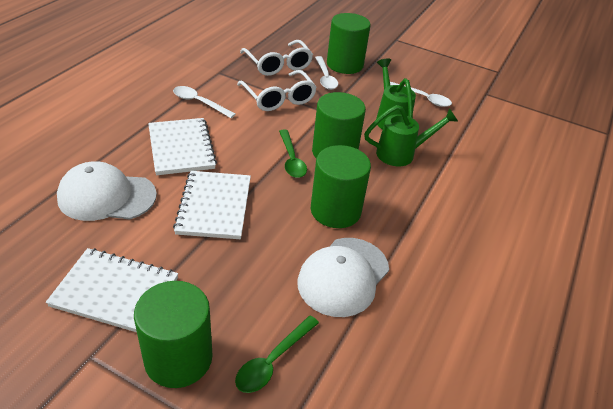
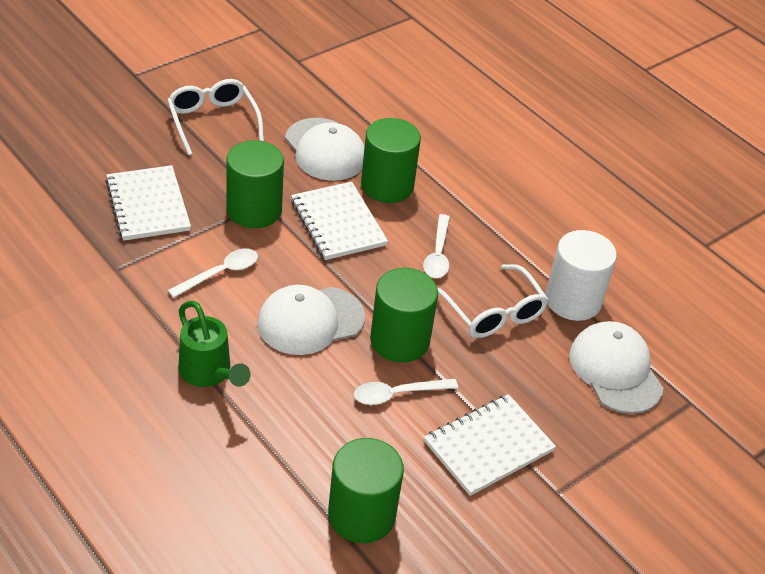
green spoon: 2 -> 0
green watering can: 2 -> 1
white cap: 2 -> 3
white cylinder: 0 -> 1

